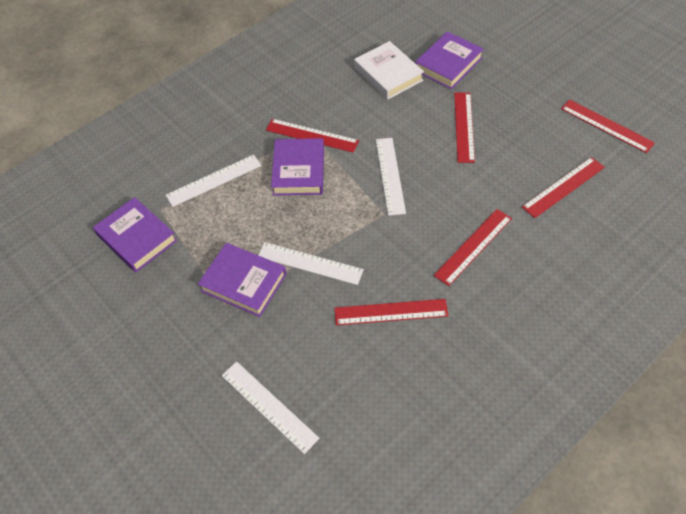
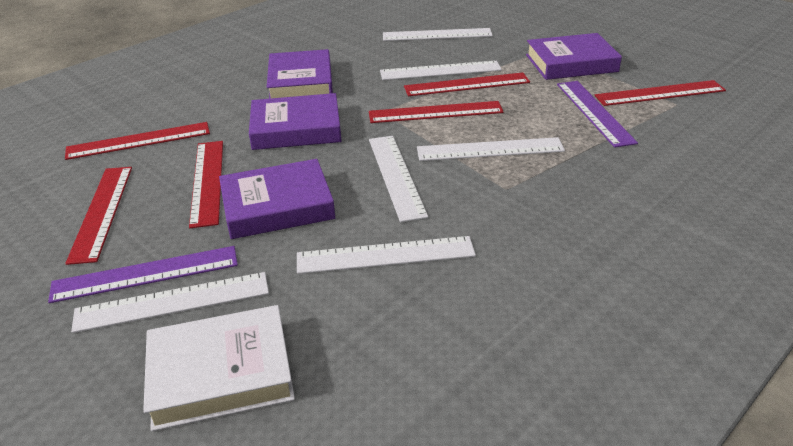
purple ruler: 0 -> 2
white ruler: 4 -> 6

